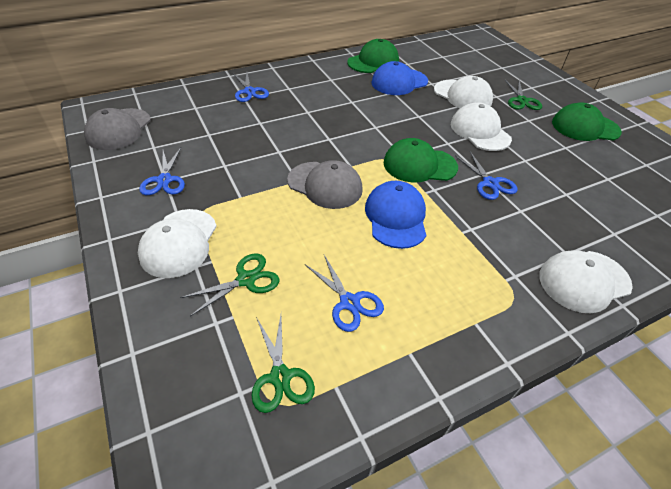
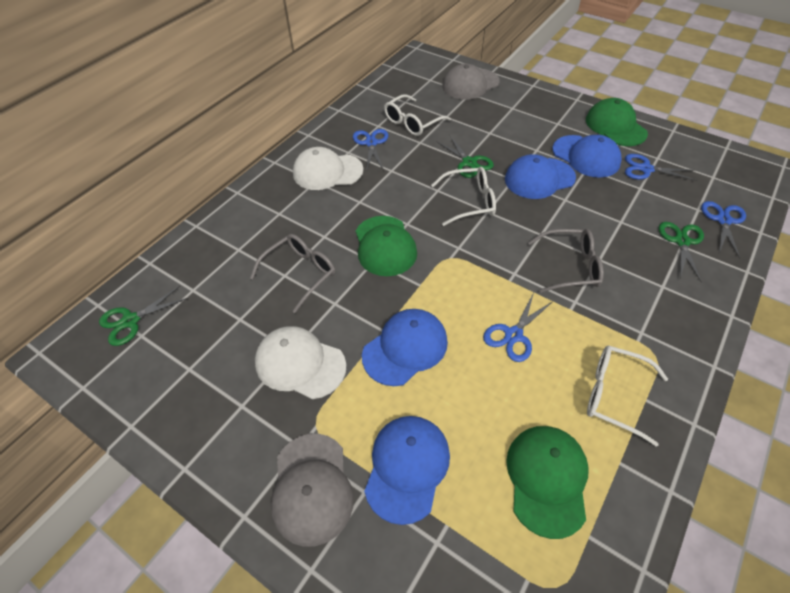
blue cap: 2 -> 4
grey glasses: 0 -> 2
white cap: 4 -> 2
white glasses: 0 -> 3

